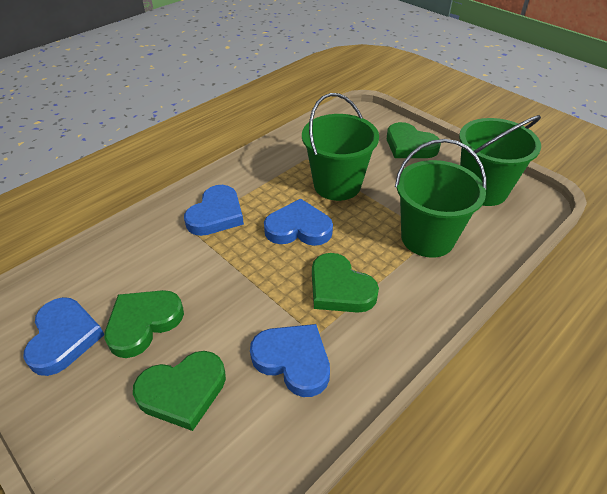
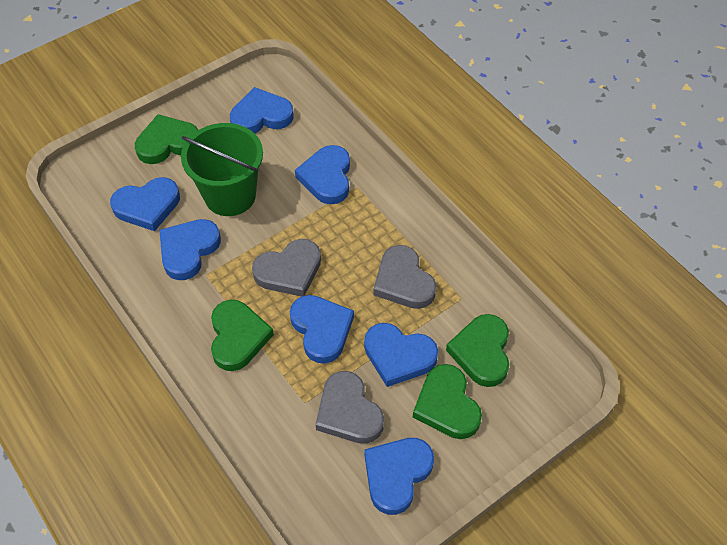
blue heart: 4 -> 7
green bucket: 3 -> 1
grey heart: 0 -> 3

